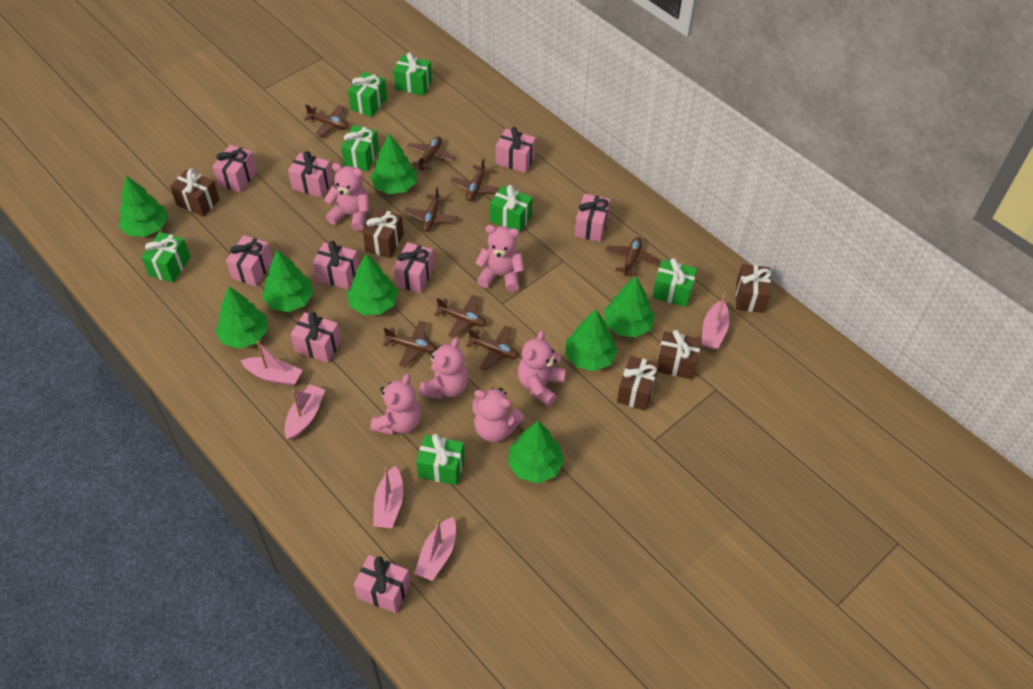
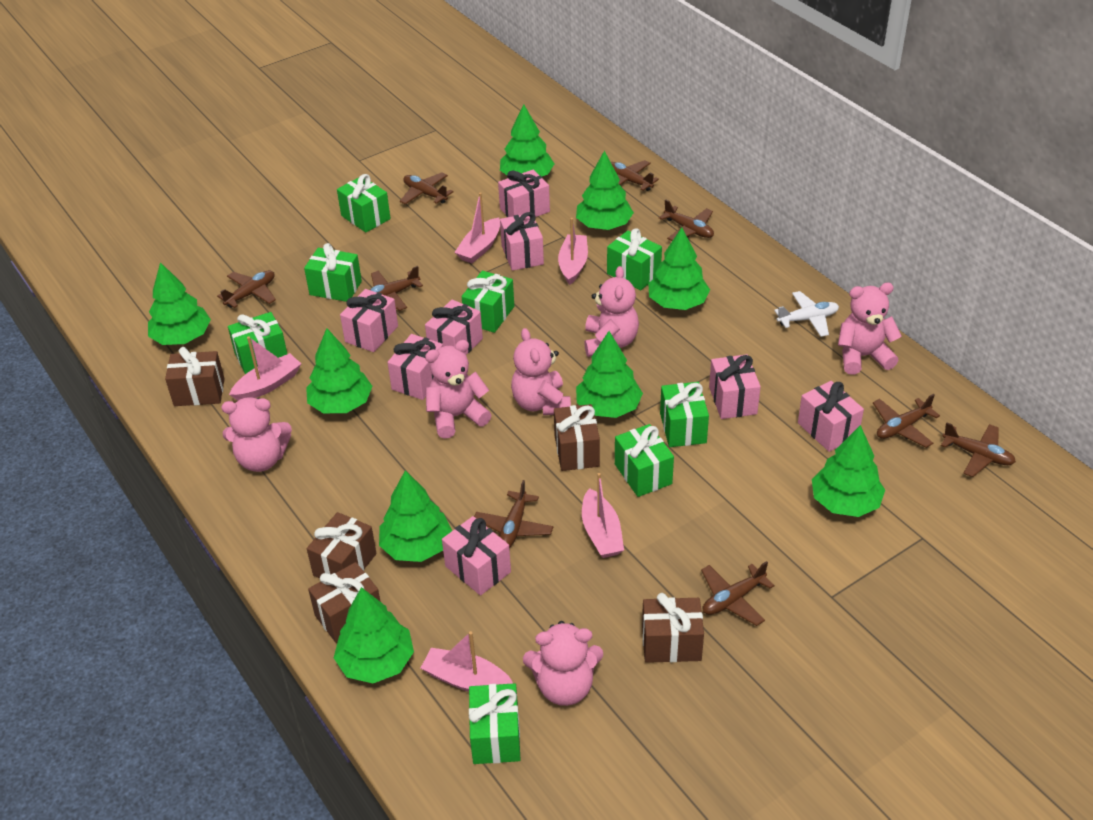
brown plane: 8 -> 9
green gift: 7 -> 8
green tree: 8 -> 9
pink gift: 9 -> 8
white plane: 0 -> 1

